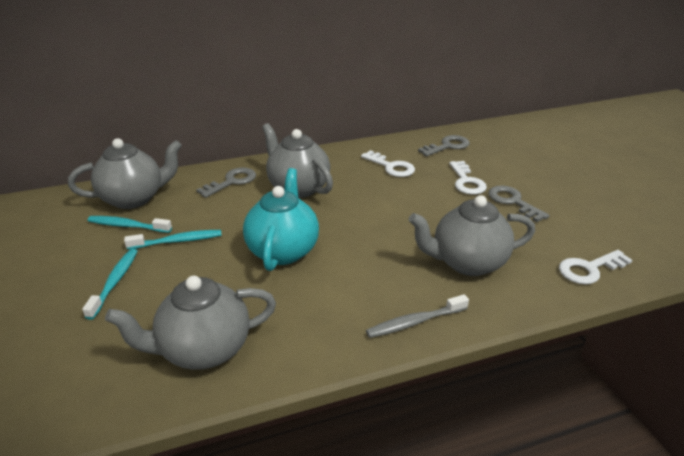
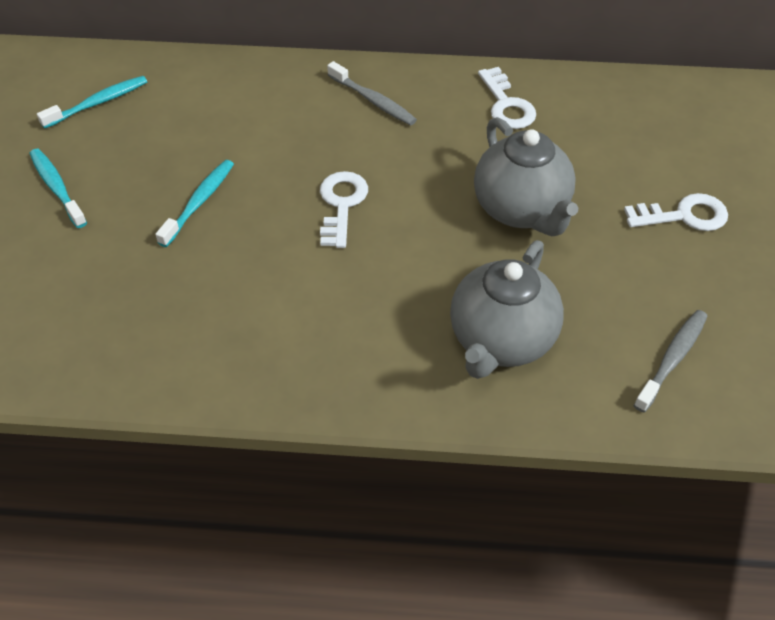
grey key: 3 -> 0
grey teapot: 4 -> 2
grey toothbrush: 1 -> 2
turquoise teapot: 1 -> 0

